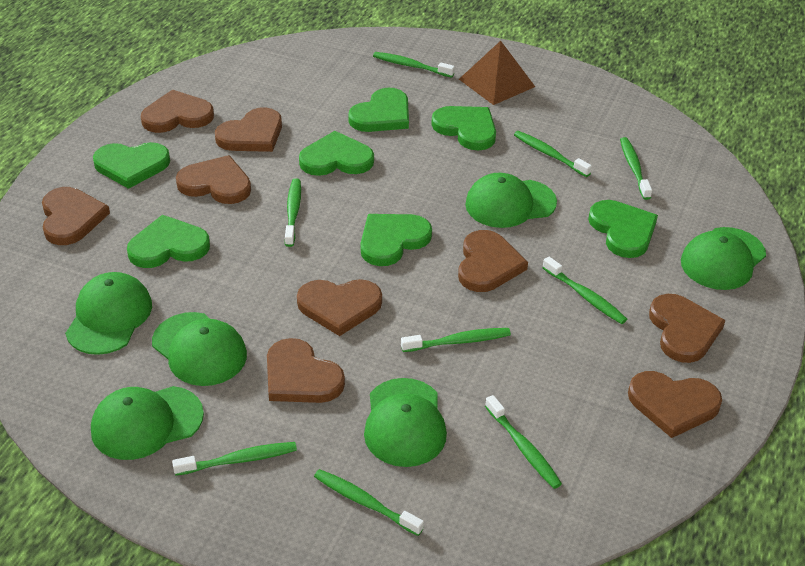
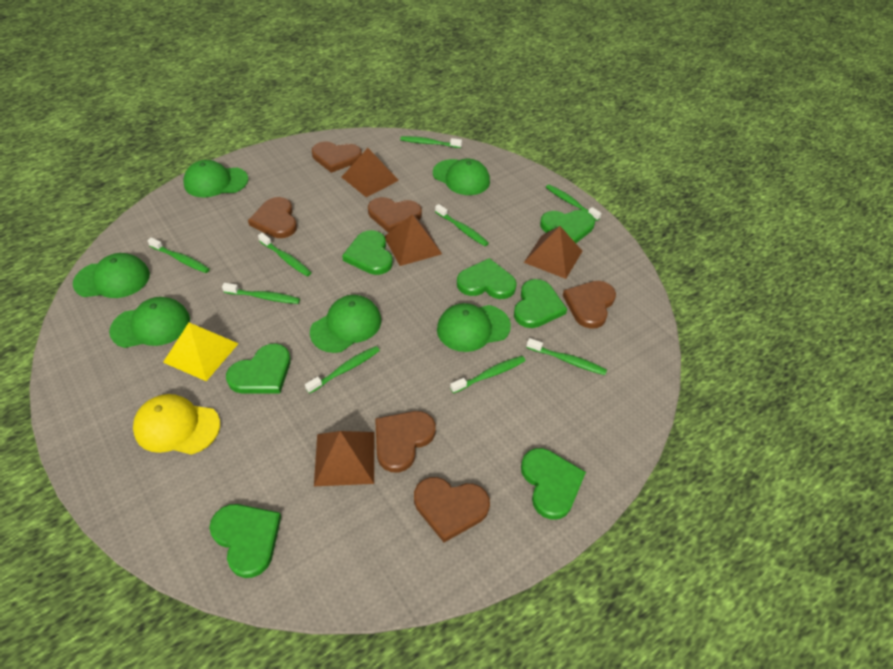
brown heart: 9 -> 6
brown pyramid: 1 -> 4
yellow cap: 0 -> 1
yellow pyramid: 0 -> 1

